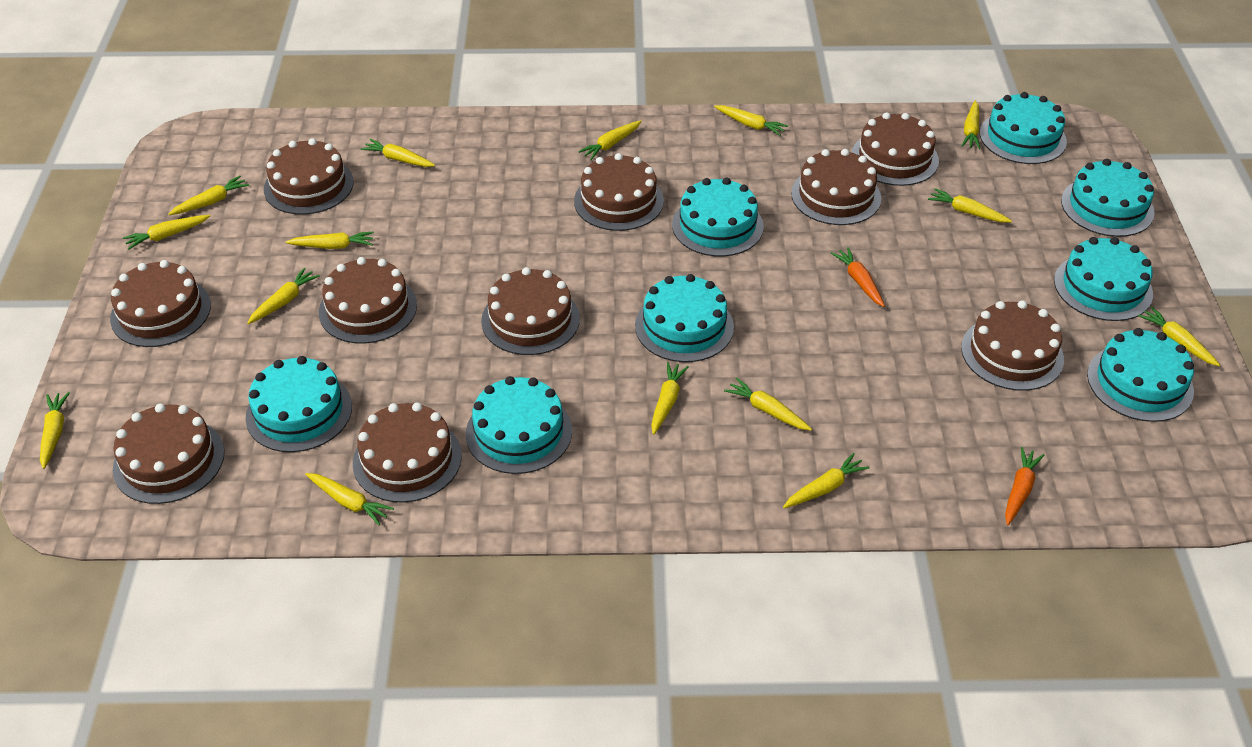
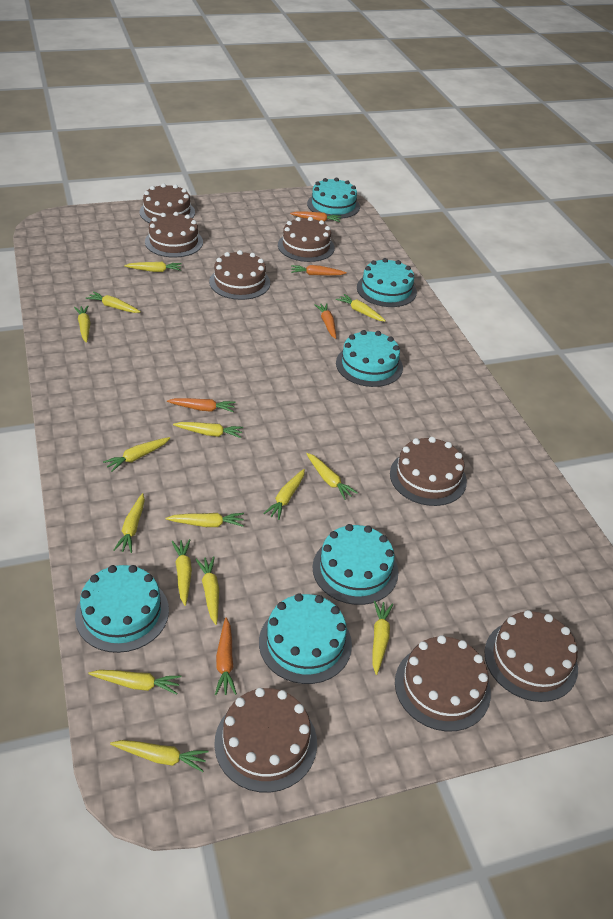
brown cake: 10 -> 8
orange carrot: 2 -> 5
turquoise cake: 8 -> 6

